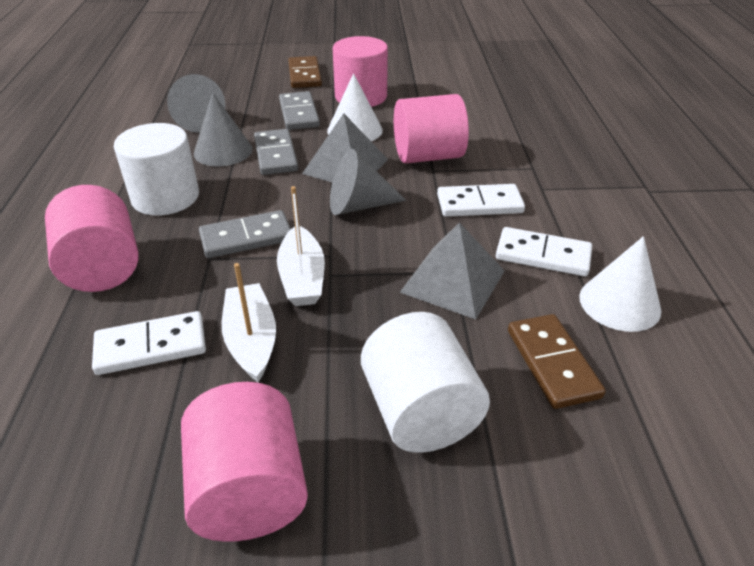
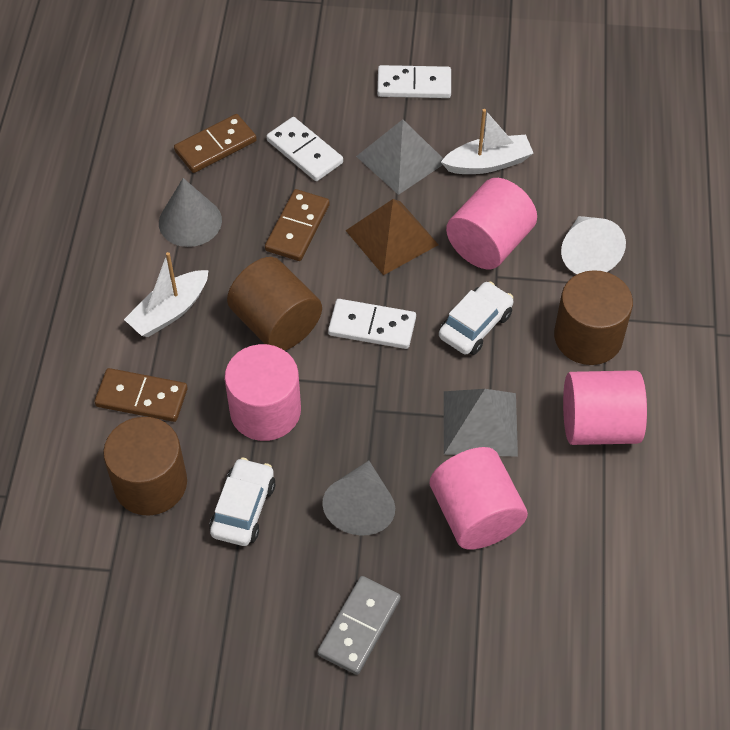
brown cylinder: 0 -> 3
brown domino: 2 -> 3
brown pyramid: 0 -> 1
grey cone: 3 -> 2
grey domino: 3 -> 1
white car: 0 -> 2
white cone: 2 -> 1
white cylinder: 2 -> 0

